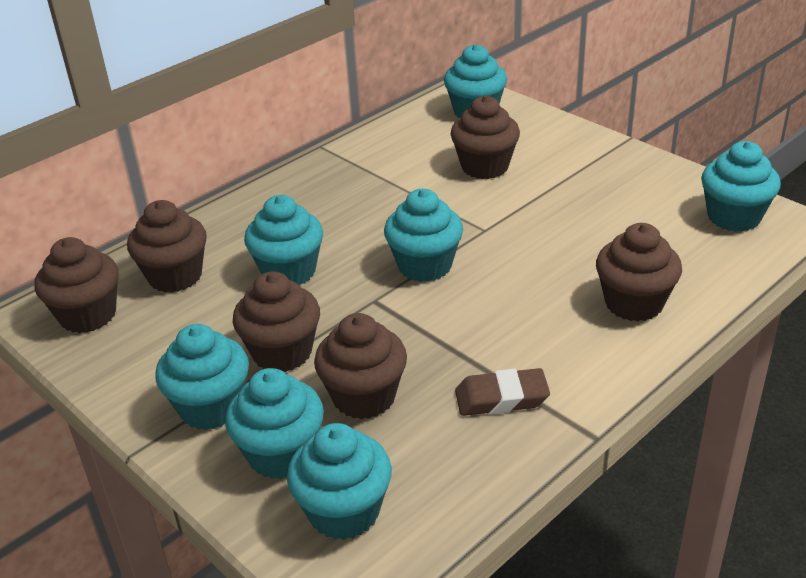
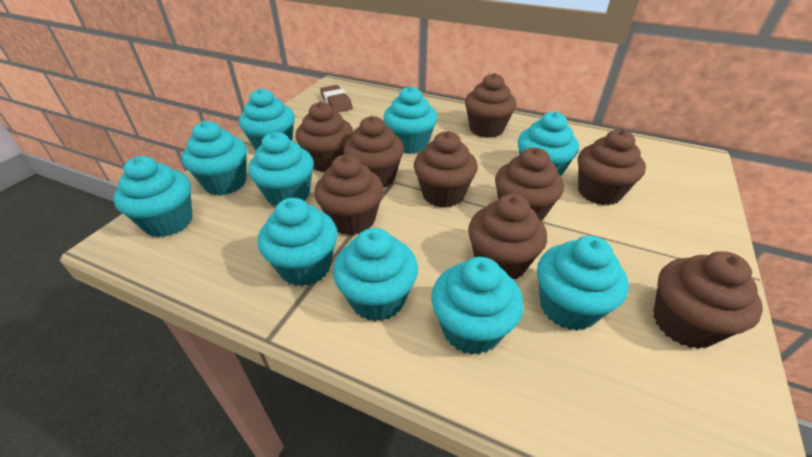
brown cupcake: 6 -> 9
turquoise cupcake: 7 -> 10

